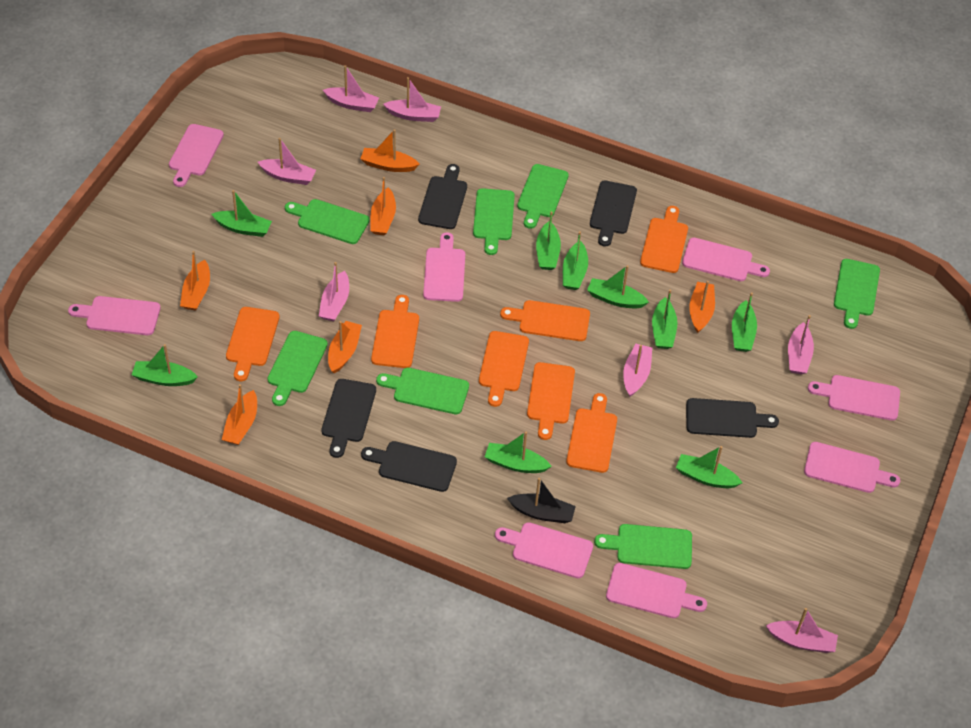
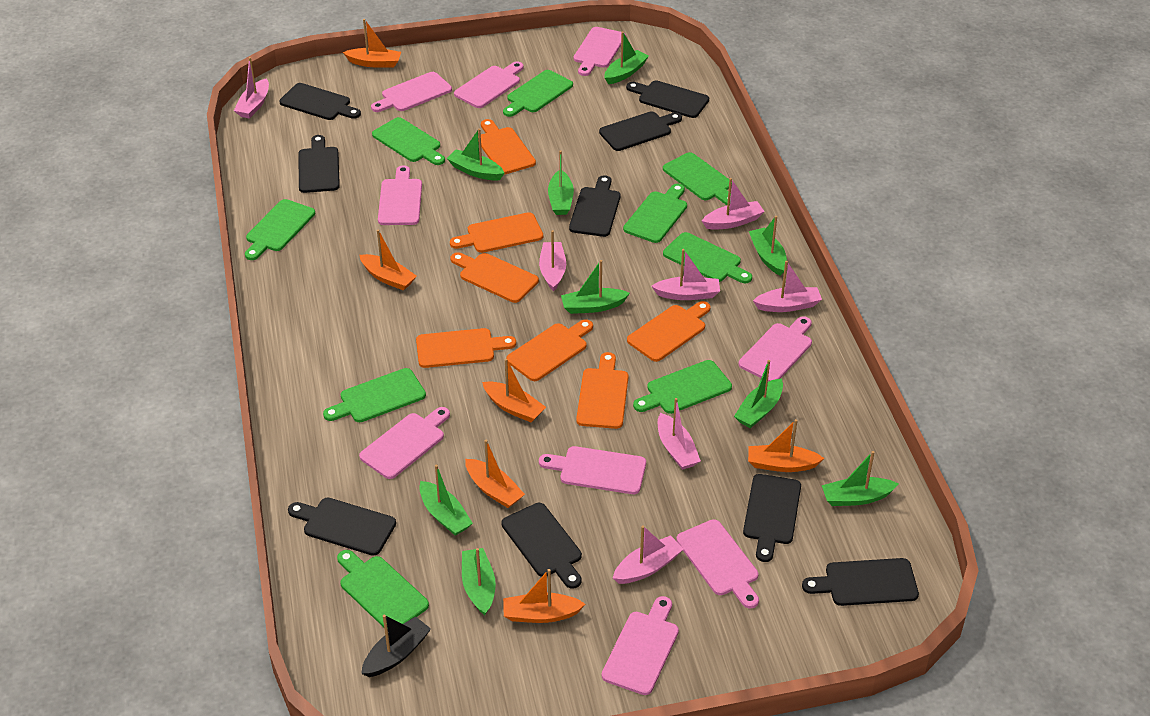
black cutting board: 5 -> 9
green cutting board: 7 -> 9
pink cutting board: 8 -> 9

